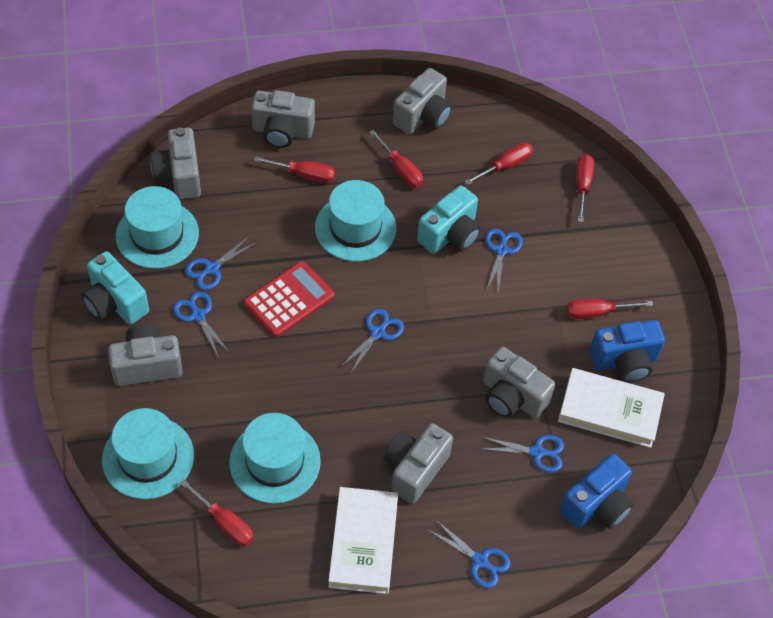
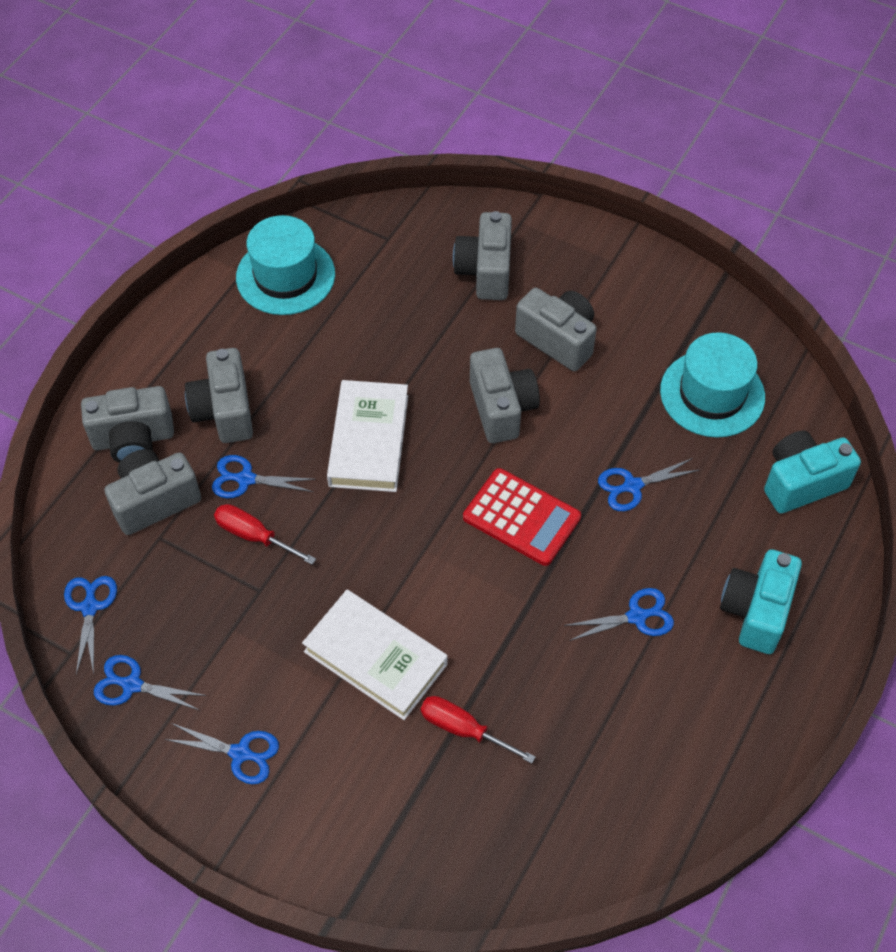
blue camera: 2 -> 0
red screwdriver: 6 -> 2
turquoise hat: 4 -> 2

